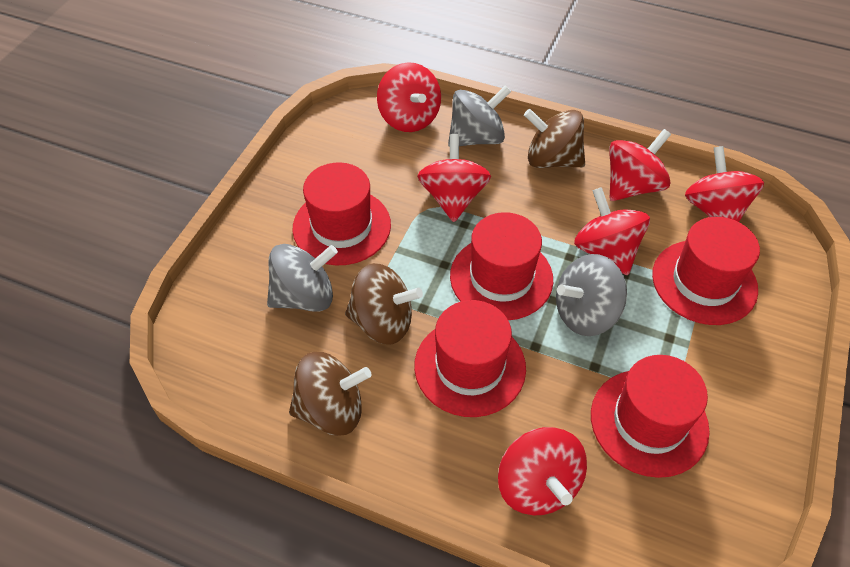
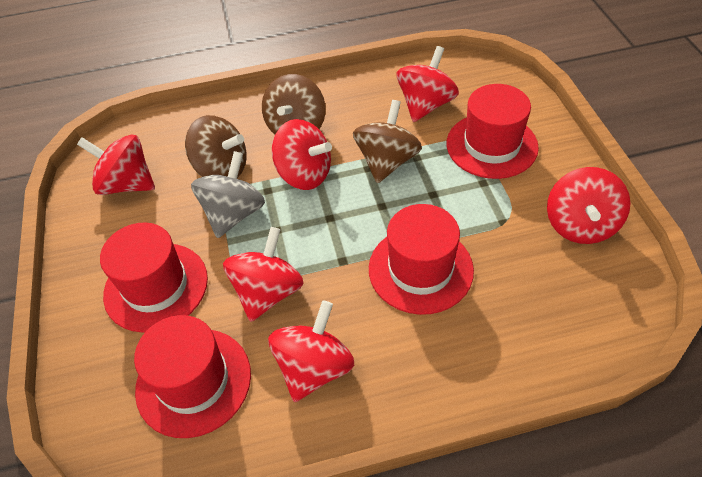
grey spinning top: 3 -> 1
red hat: 5 -> 4

